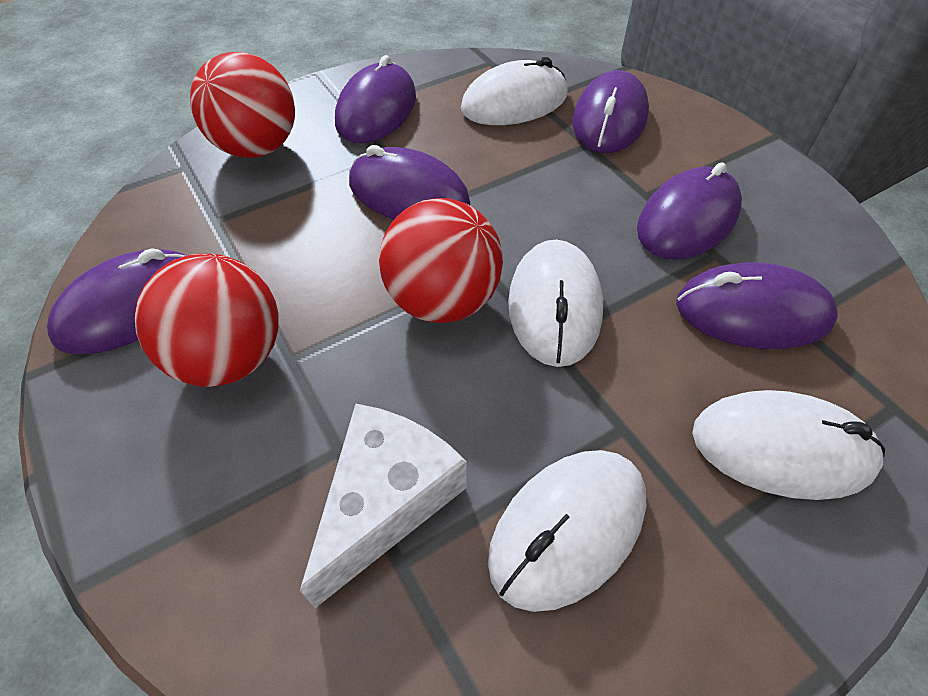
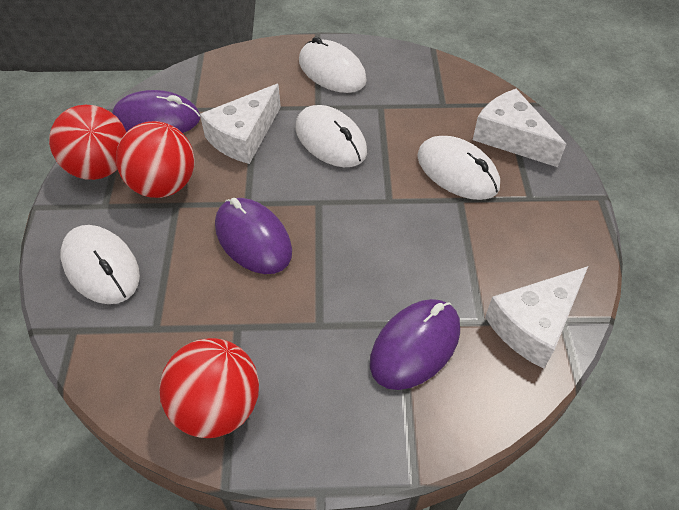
purple mouse: 6 -> 3
white cheese: 1 -> 3

